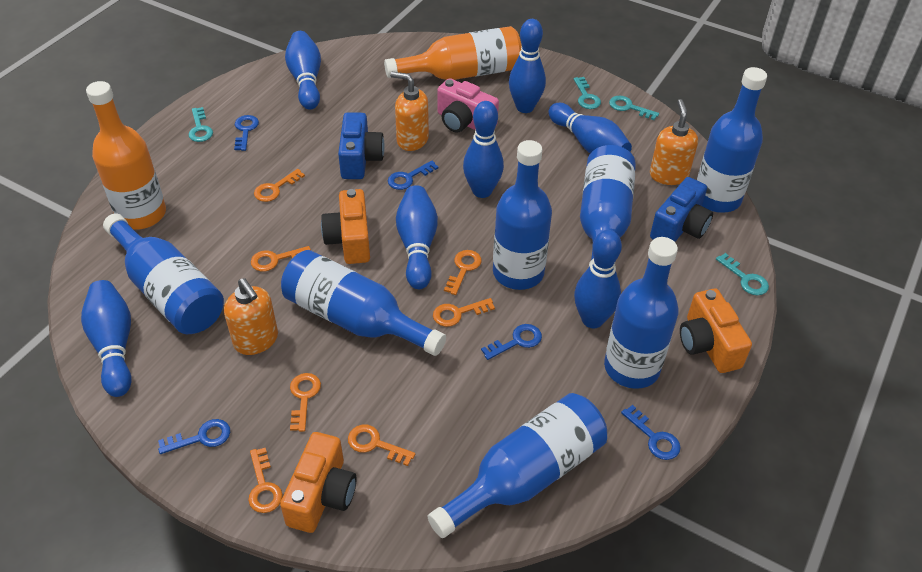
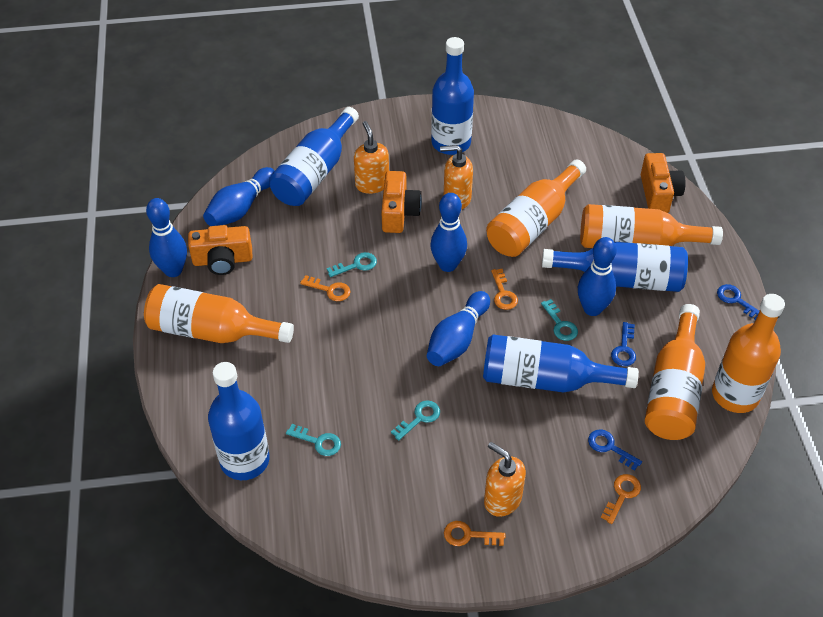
blue bottle: 7 -> 5
blue bowling pin: 7 -> 5
blue camera: 2 -> 0
blue key: 5 -> 3
orange bottle: 2 -> 5
orange key: 7 -> 4
pink camera: 1 -> 0

